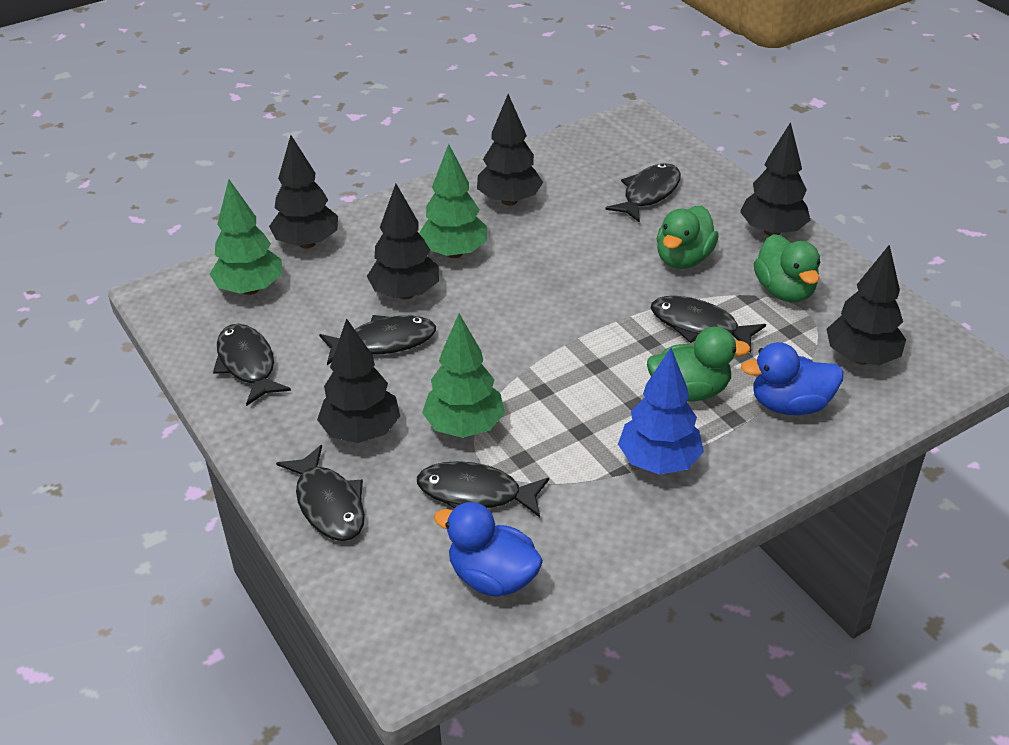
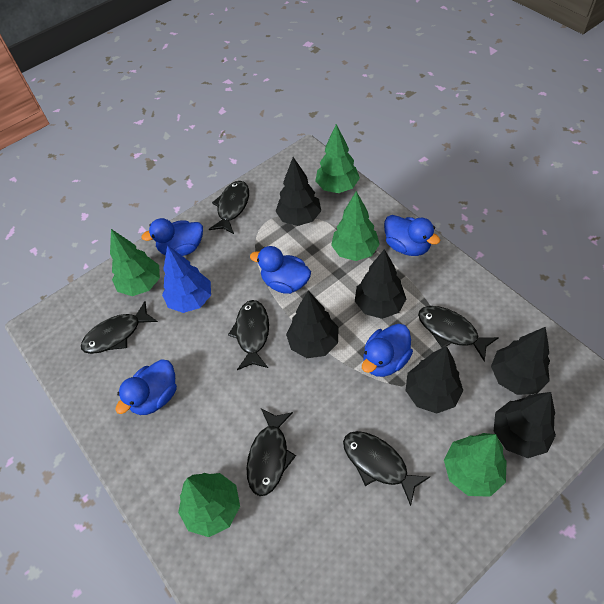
blue duck: 2 -> 5
green duck: 3 -> 0
green tree: 3 -> 5

